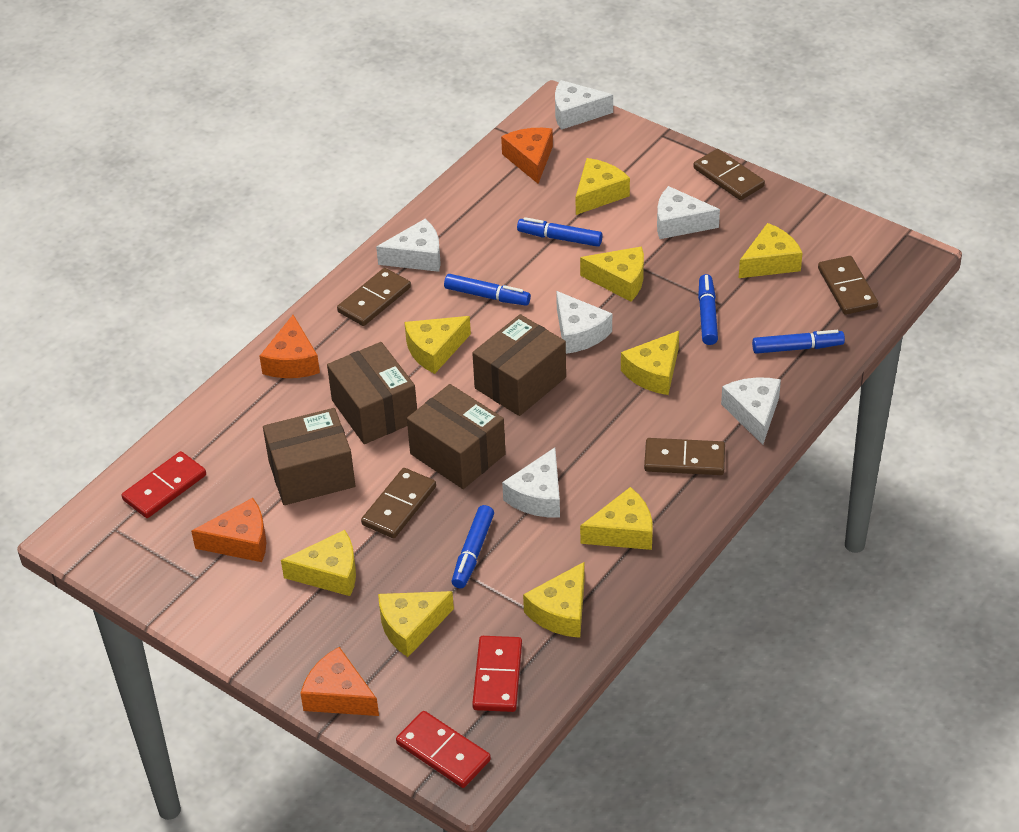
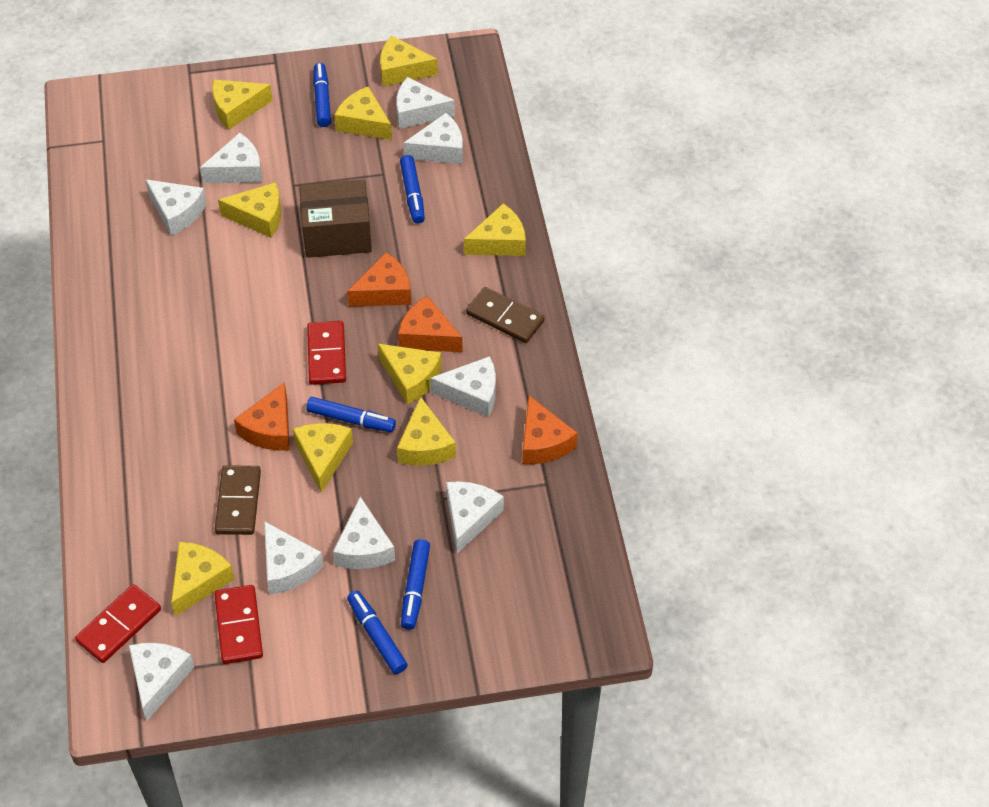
brown box: 4 -> 1
brown domino: 5 -> 2
white cheese: 6 -> 9

